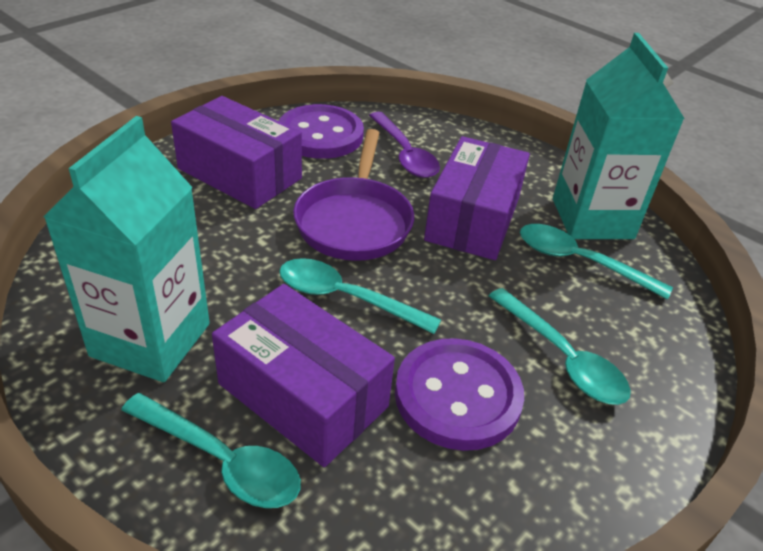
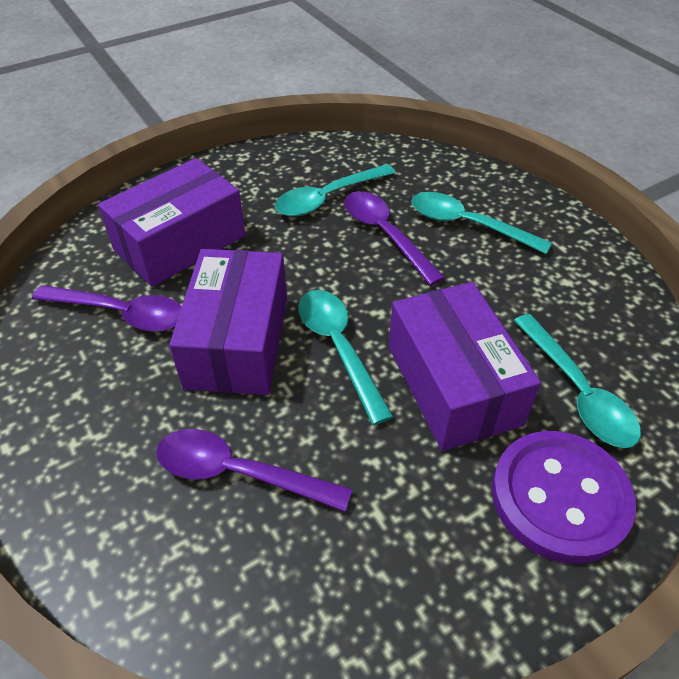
purple button: 2 -> 1
purple pan: 1 -> 0
purple spoon: 1 -> 3
turquoise carton: 2 -> 0

